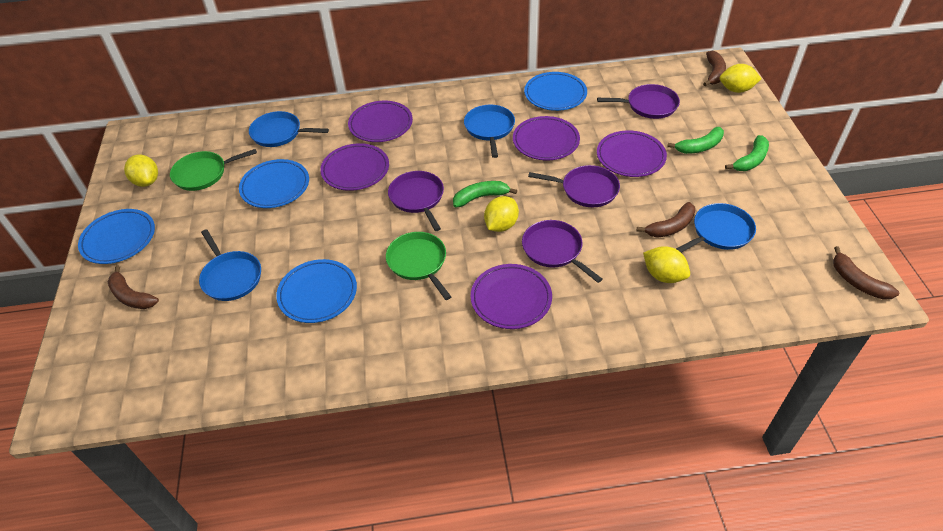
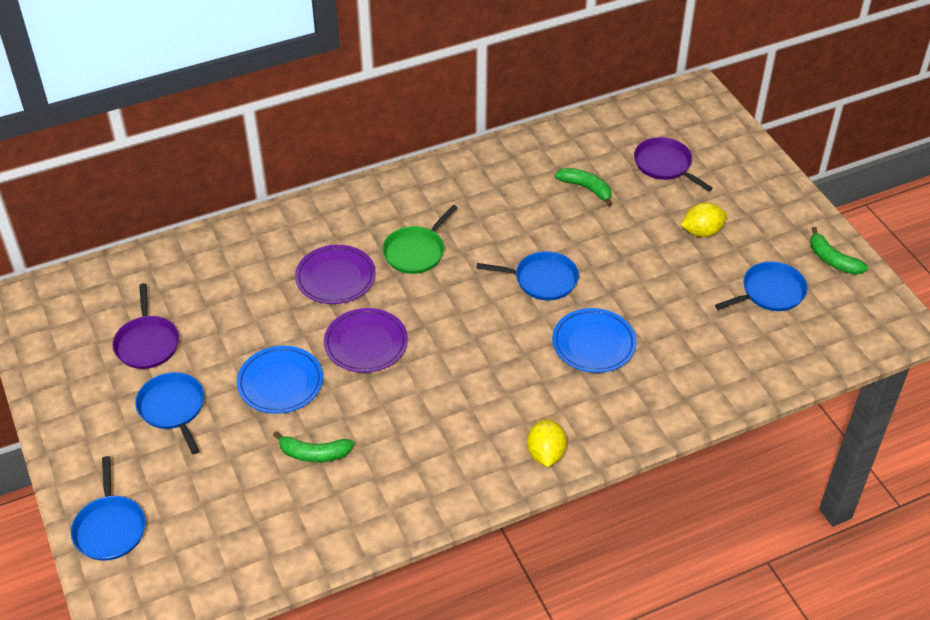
blue plate: 4 -> 2
brown banana: 4 -> 0
green pan: 2 -> 1
purple pan: 4 -> 2
purple plate: 5 -> 2
yellow lemon: 4 -> 2

